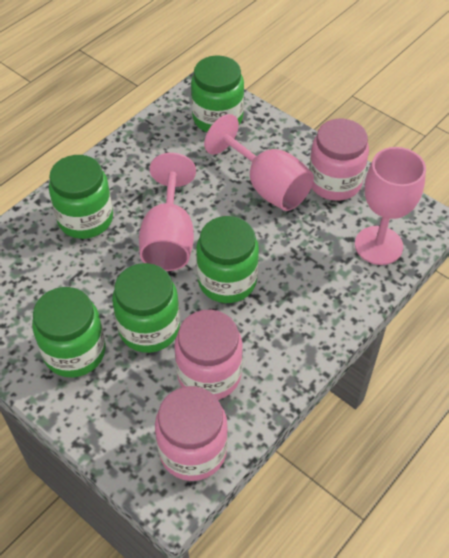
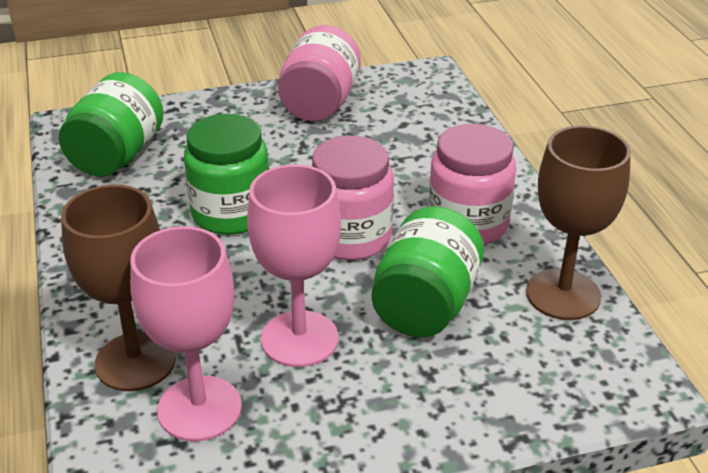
brown goblet: 0 -> 2
green jar: 5 -> 3
pink goblet: 3 -> 2

